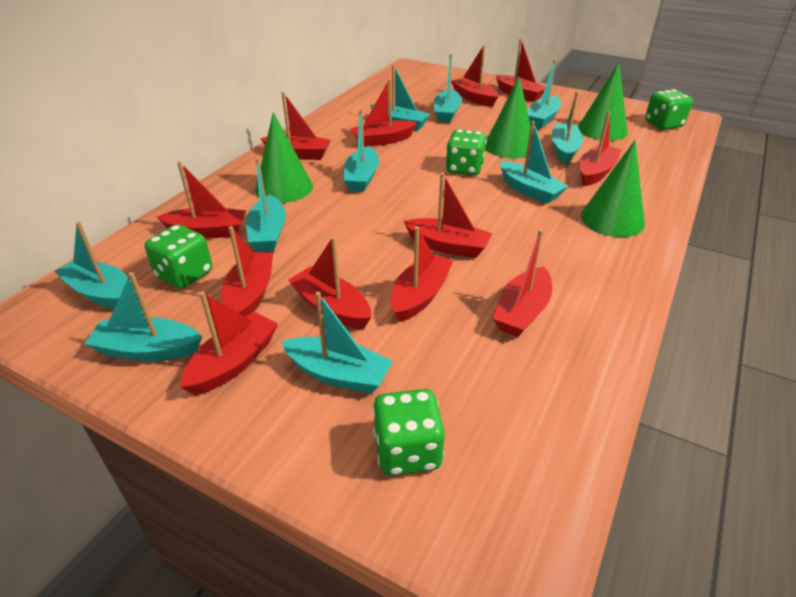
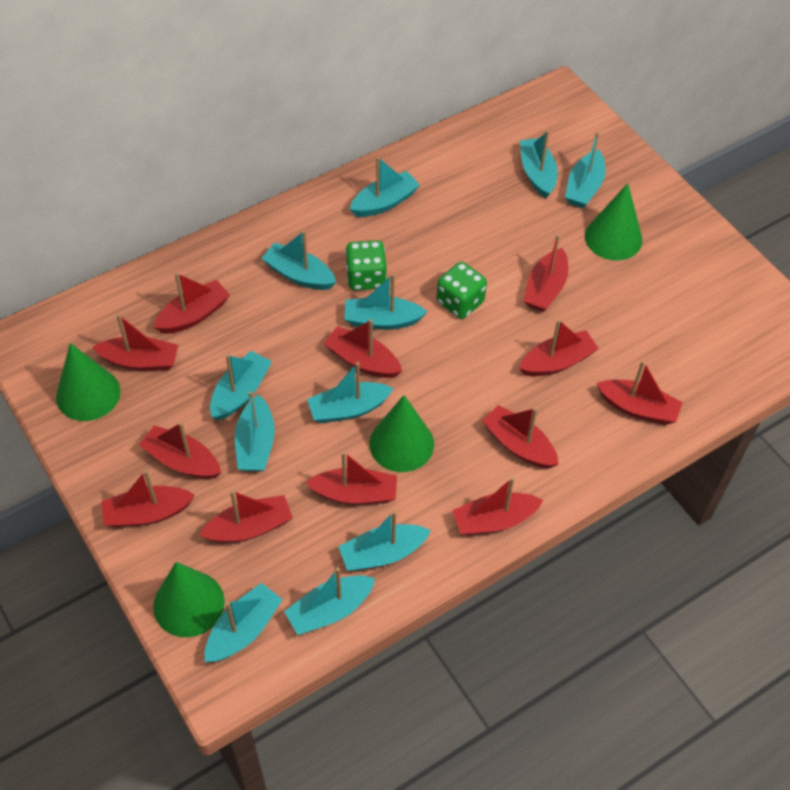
green dice: 4 -> 2
turquoise boat: 10 -> 11

